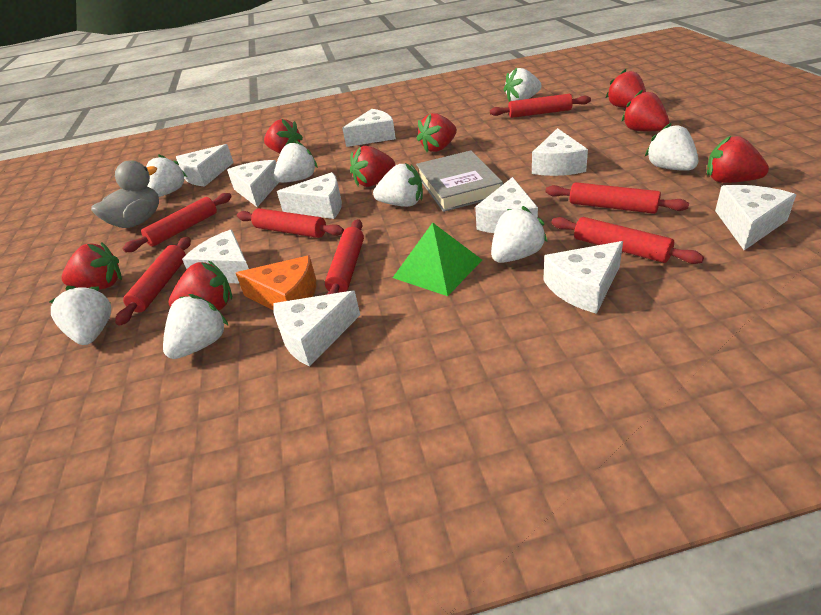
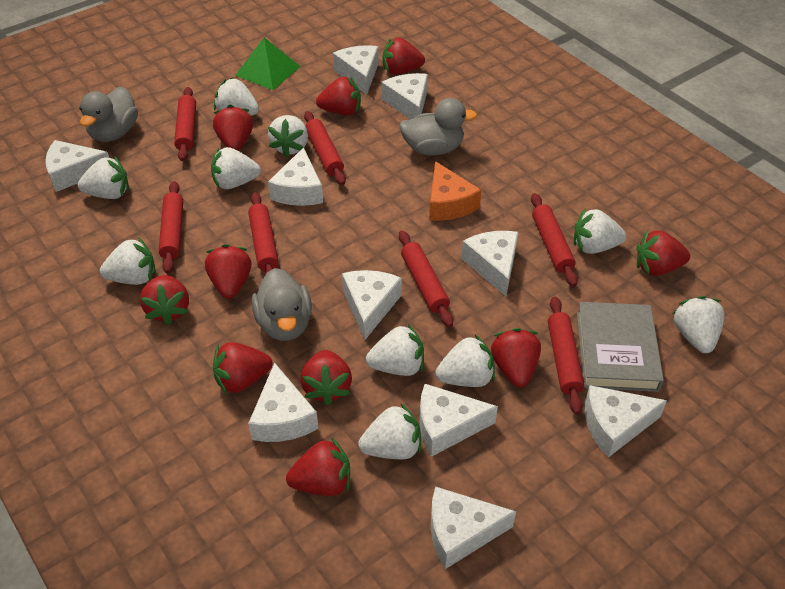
grey duck: 1 -> 3
red strawberry: 8 -> 10
white strawberry: 8 -> 10

